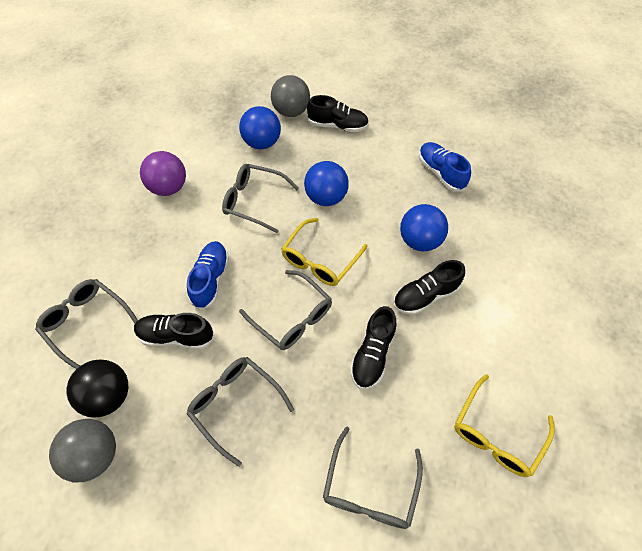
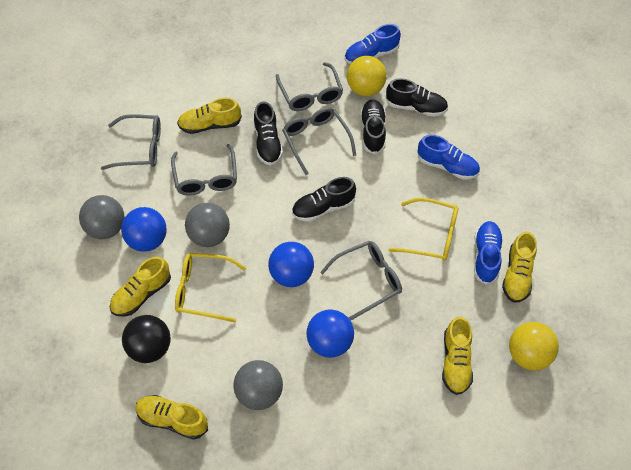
blue shoe: 2 -> 3
grey ball: 2 -> 3
purple ball: 1 -> 0
yellow ball: 0 -> 2
yellow shoe: 0 -> 5

